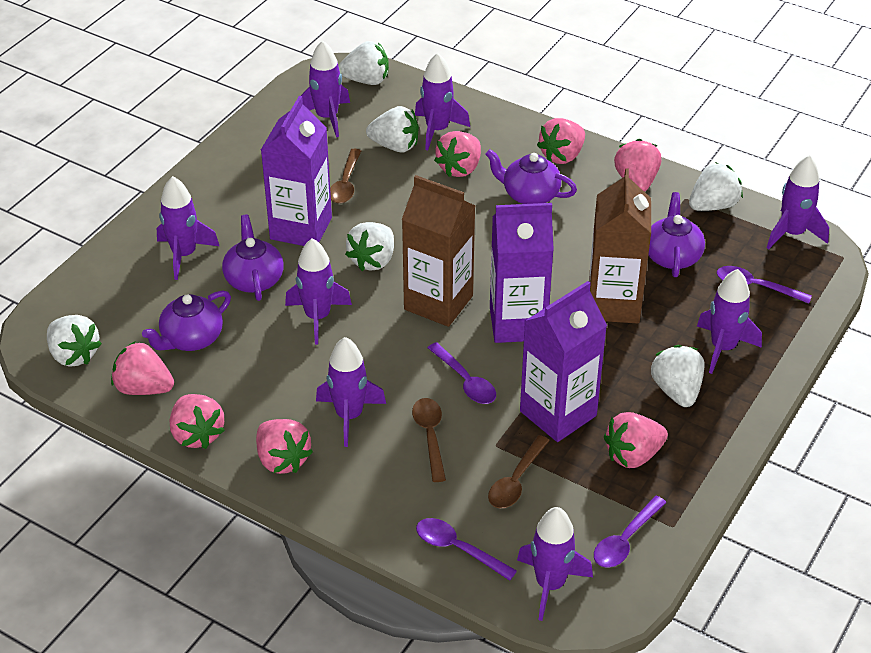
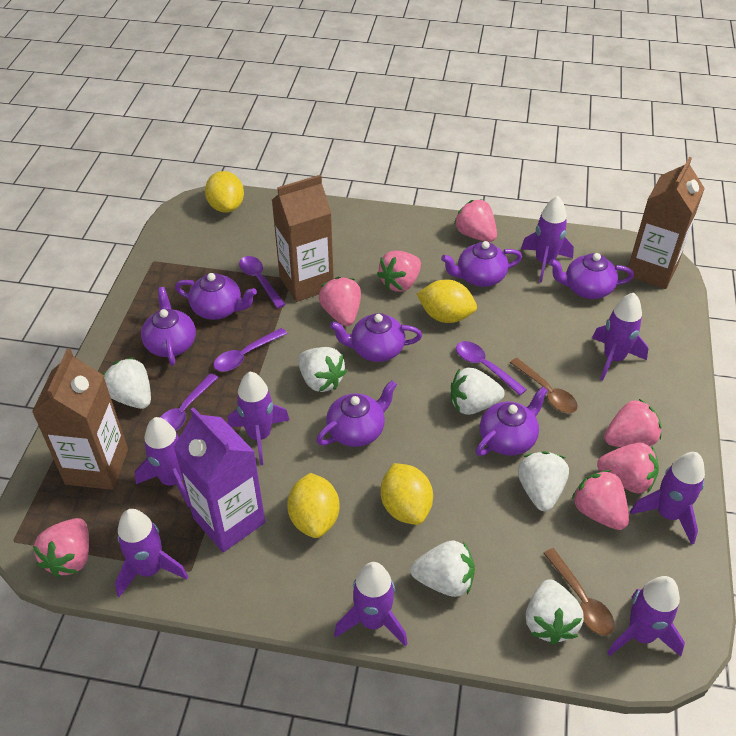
brown carton: 2 -> 3
brown spoon: 3 -> 2
purple carton: 3 -> 1
purple teapot: 4 -> 7
yellow lemon: 0 -> 4

